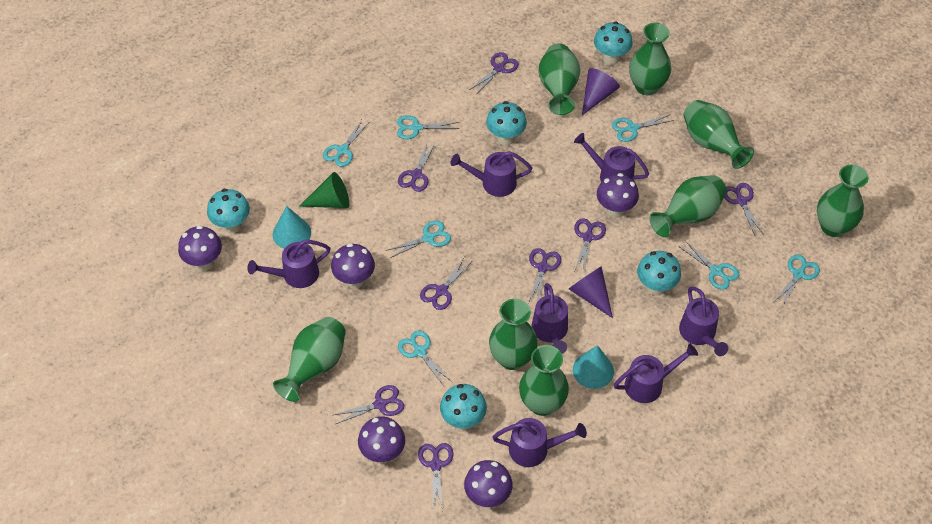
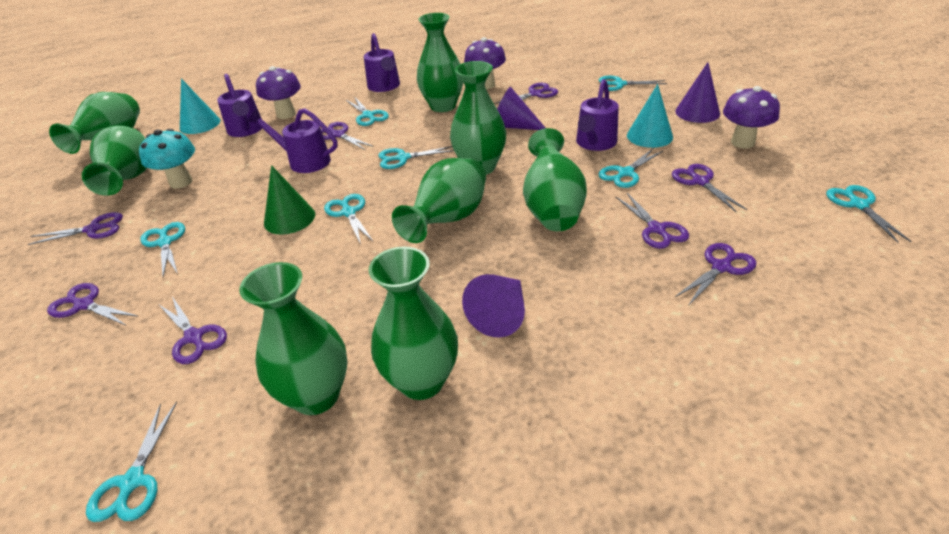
purple cone: 2 -> 3
purple mushroom: 5 -> 3
purple watering can: 7 -> 4
turquoise mushroom: 5 -> 1
turquoise scissors: 7 -> 8

